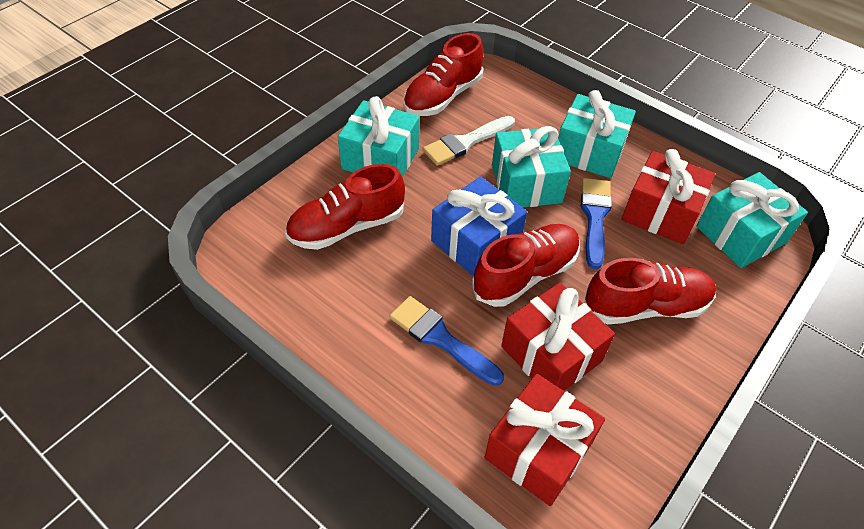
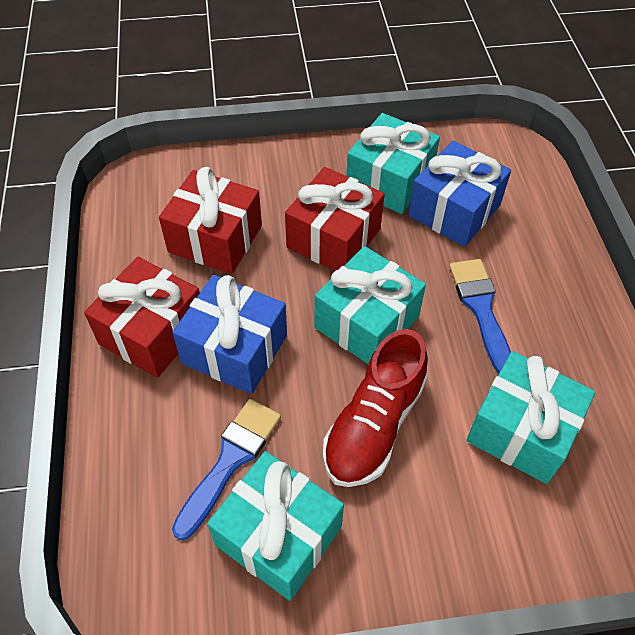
blue gift: 1 -> 2
red shoe: 4 -> 1
white brush: 1 -> 0

